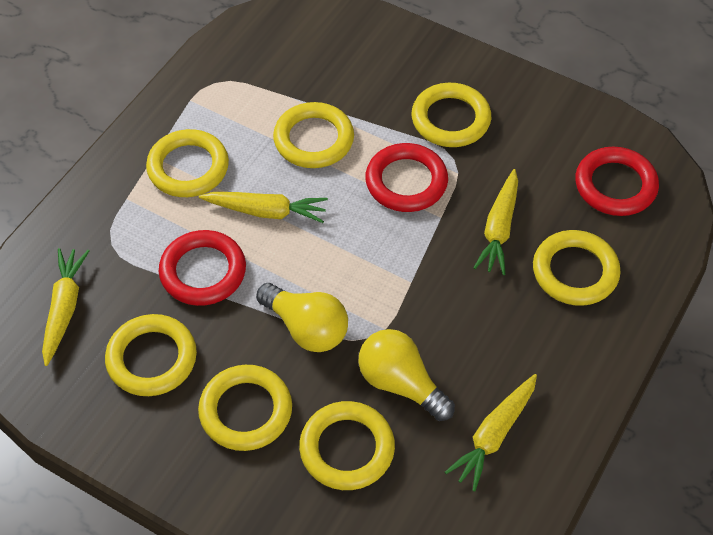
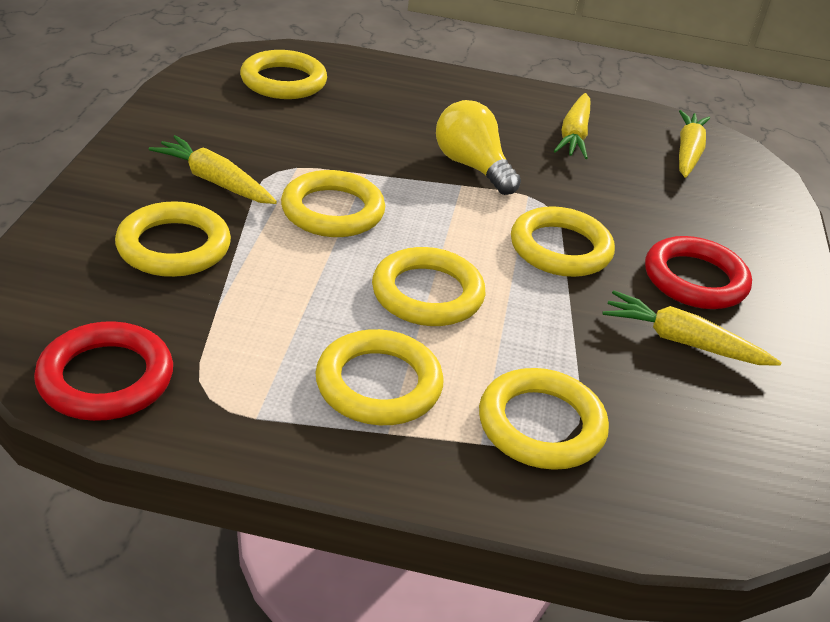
red ring: 3 -> 2
yellow light bulb: 2 -> 1

